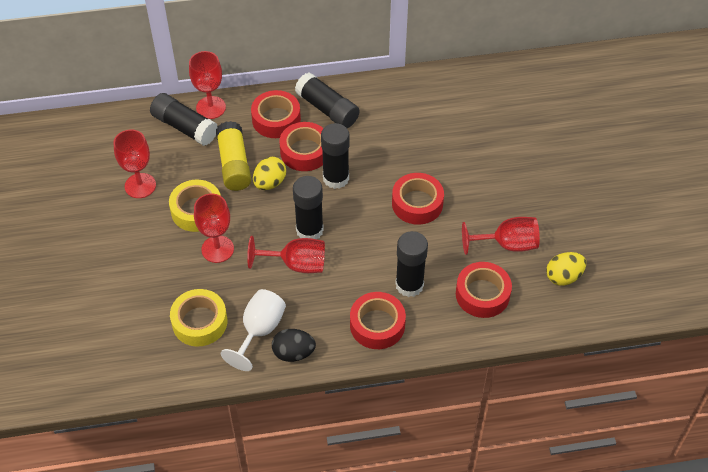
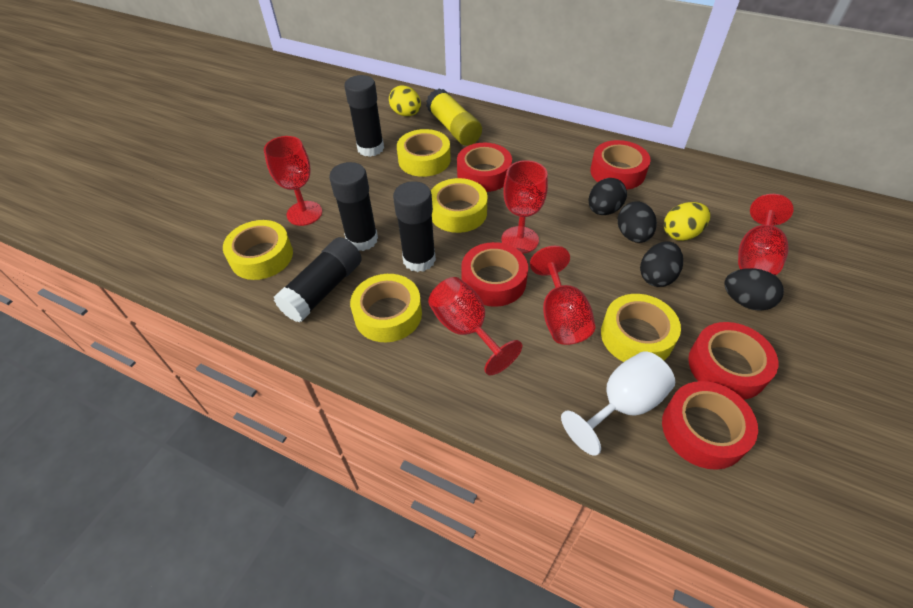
black egg: 1 -> 4
black glue stick: 5 -> 4
yellow tape: 2 -> 5

